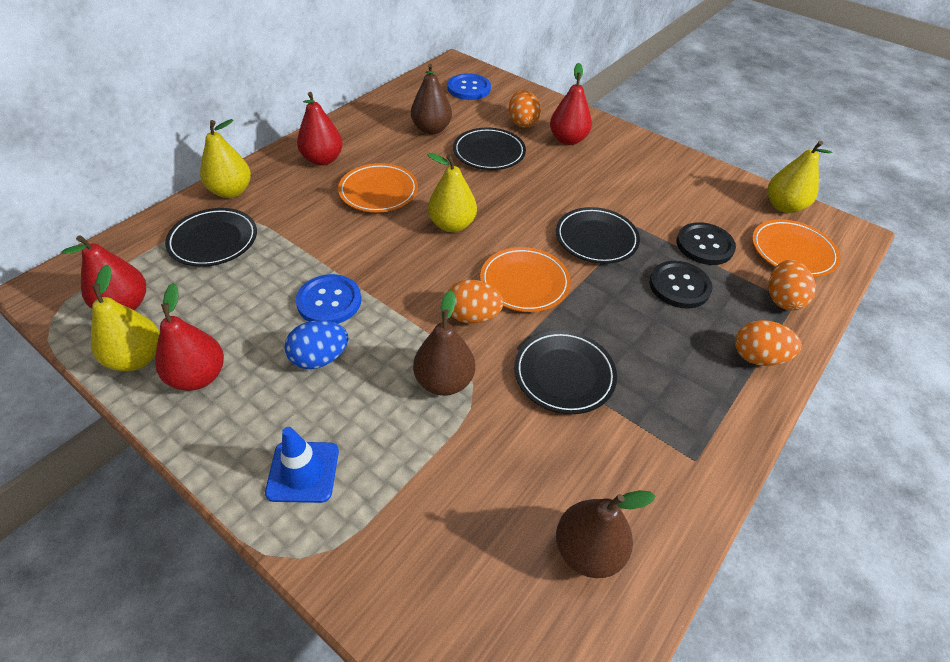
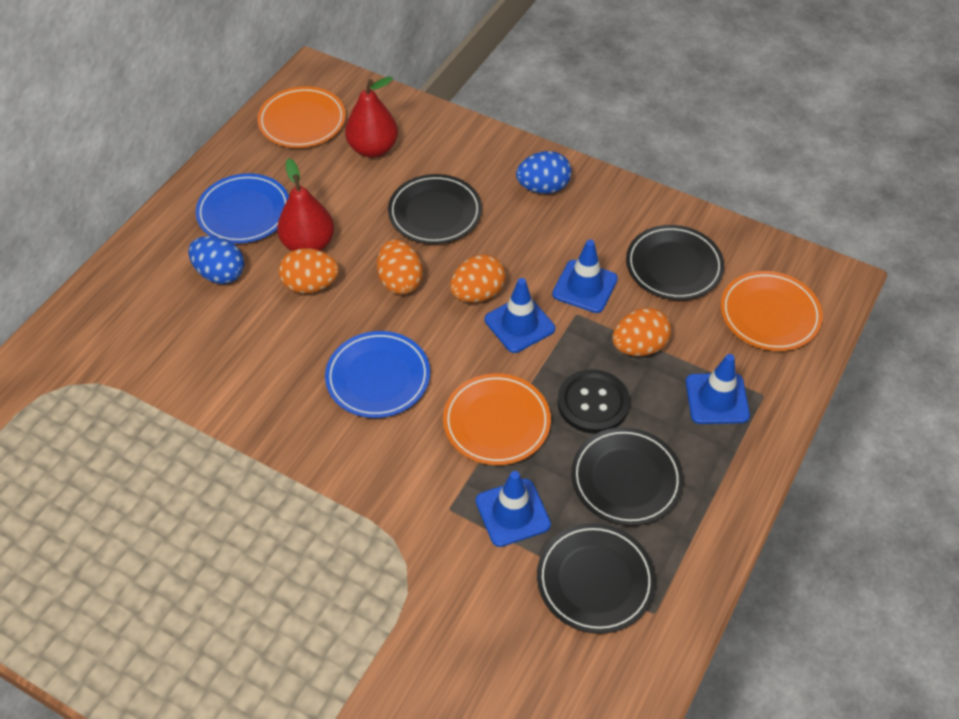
black button: 2 -> 1
blue button: 2 -> 0
blue egg: 1 -> 2
blue plate: 0 -> 2
blue traffic cone: 1 -> 4
brown pear: 3 -> 0
red pear: 4 -> 2
yellow pear: 4 -> 0

